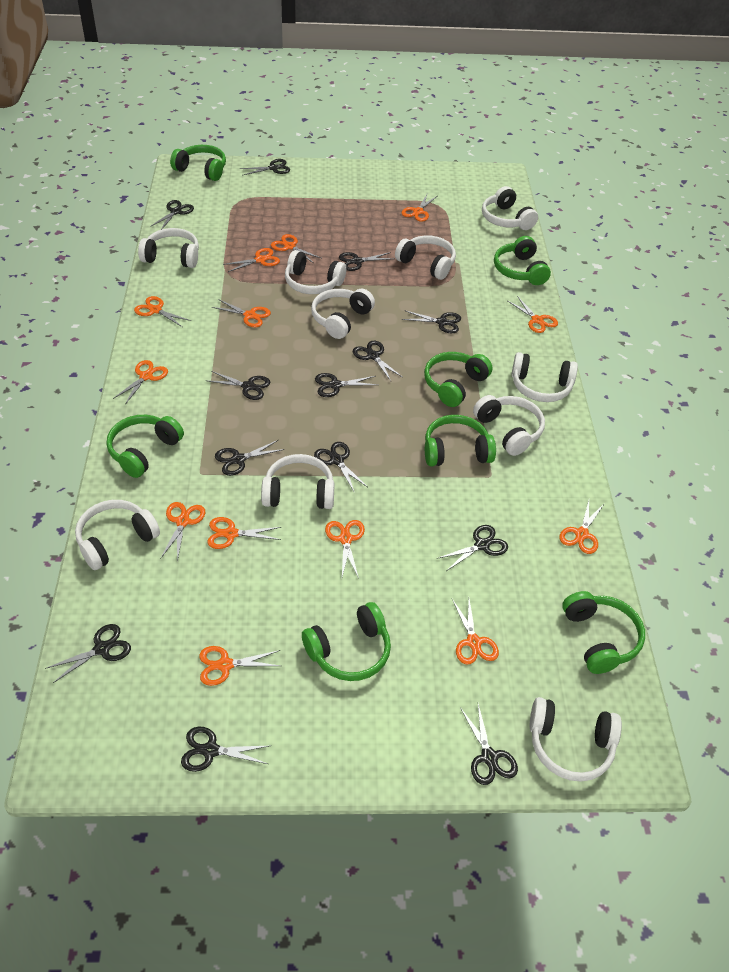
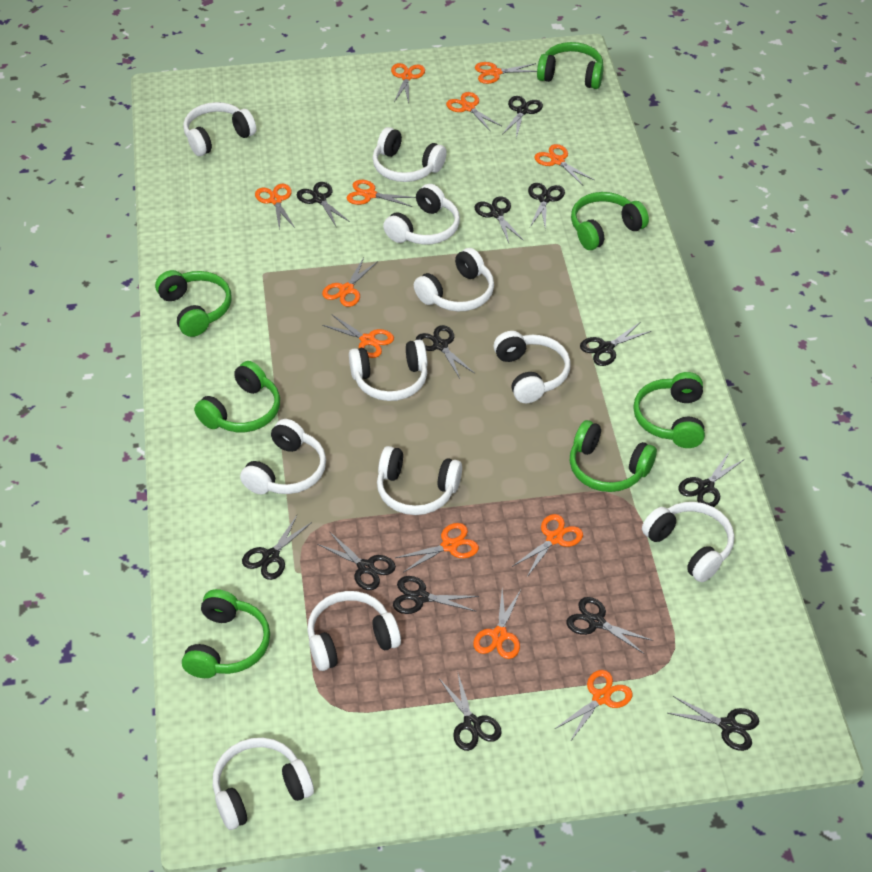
orange scissors: 13 -> 12
white headphones: 10 -> 11

